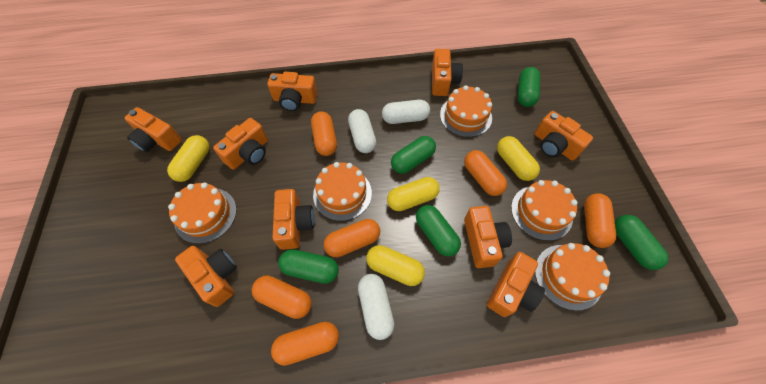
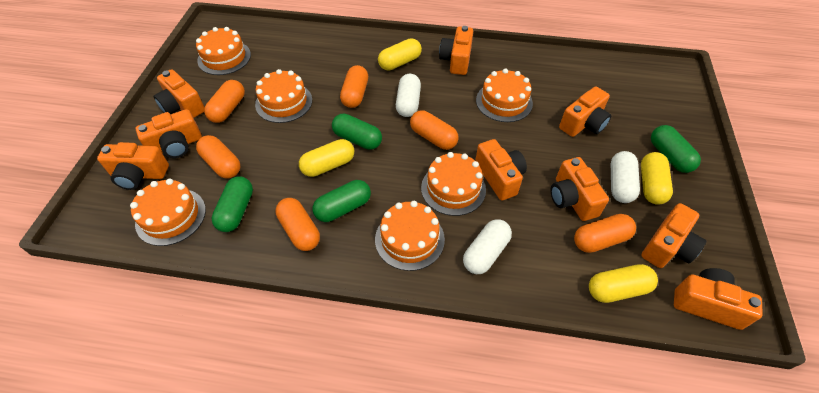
green capsule: 5 -> 4
orange cake: 5 -> 6

